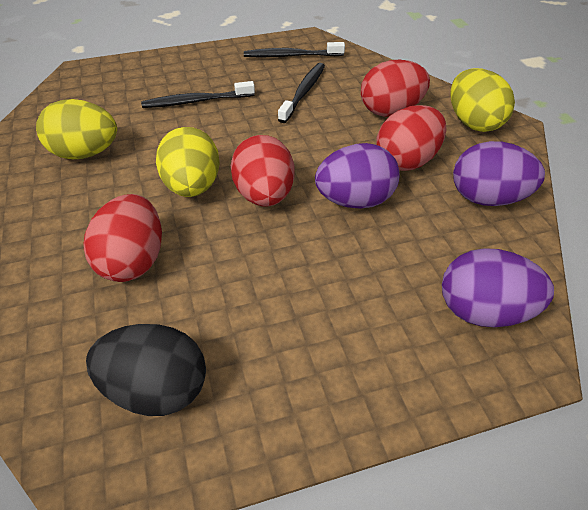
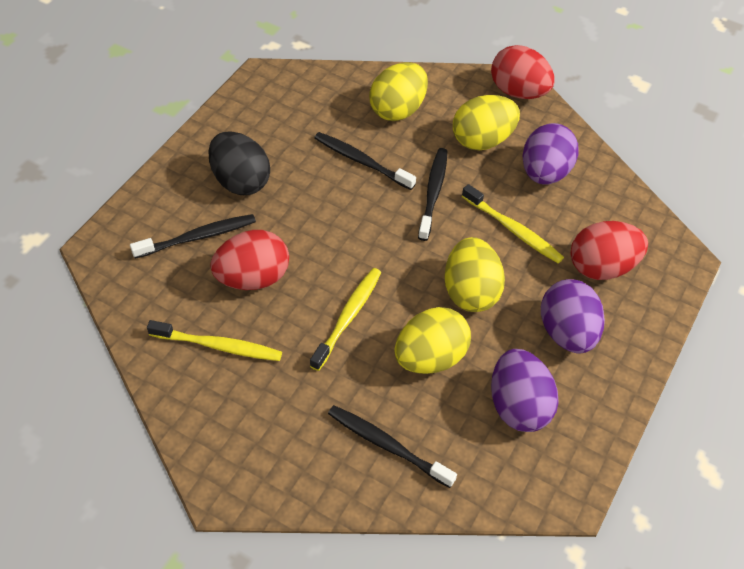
black toothbrush: 3 -> 4
red egg: 4 -> 3
yellow egg: 3 -> 4
yellow toothbrush: 0 -> 3

